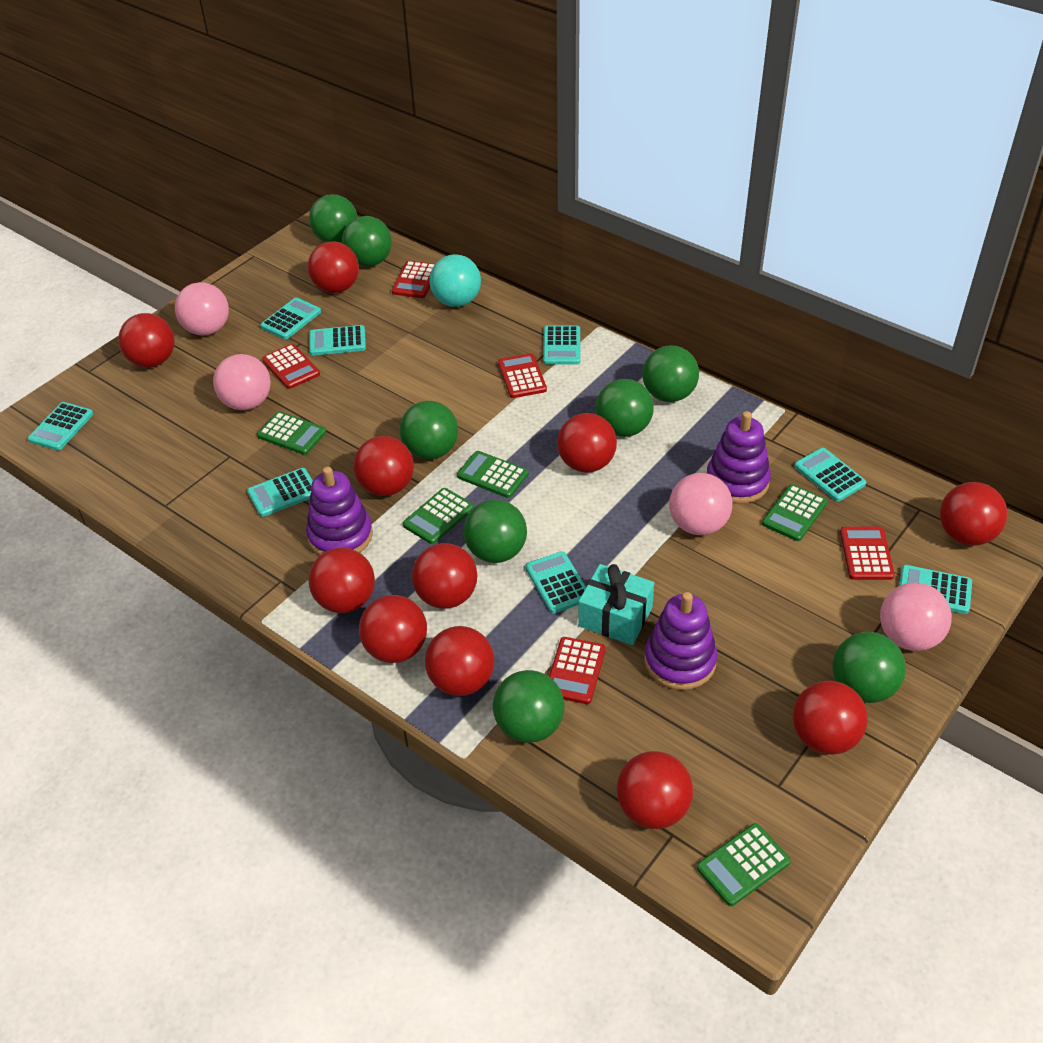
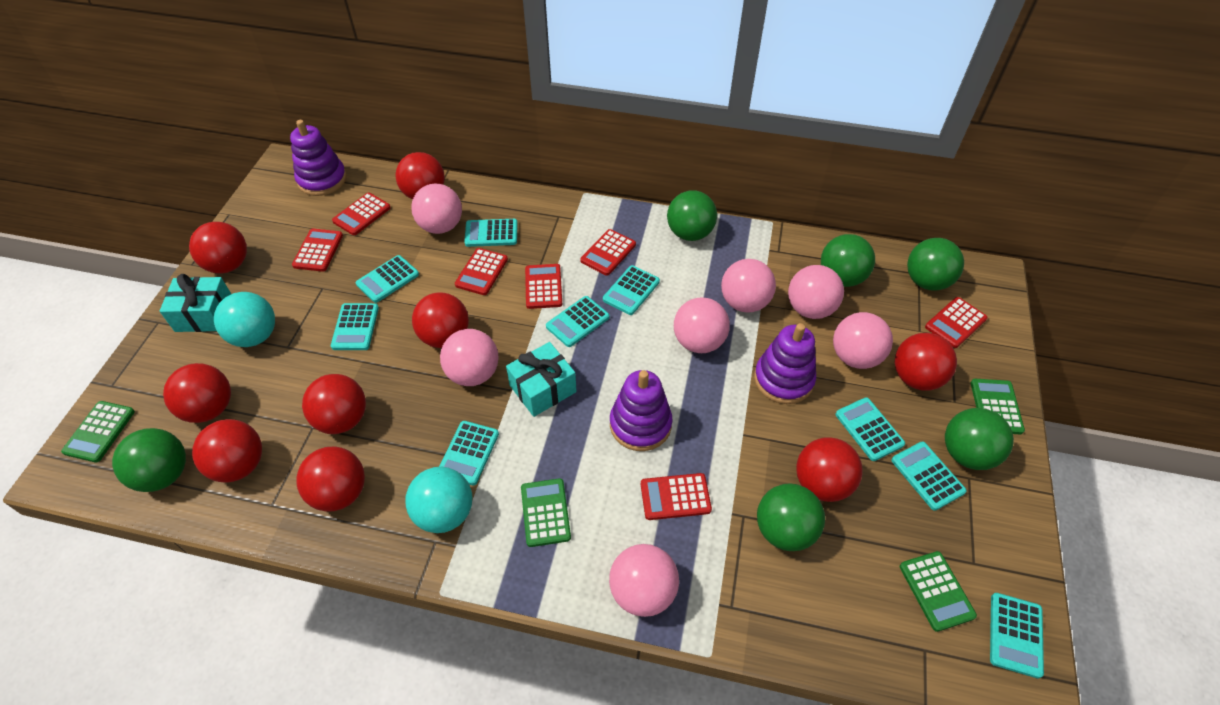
green ball: 8 -> 6
green calculator: 5 -> 4
pink ball: 4 -> 7
red ball: 11 -> 9
red calculator: 5 -> 7
turquoise ball: 1 -> 2
turquoise calculator: 8 -> 9
turquoise gift: 1 -> 2

